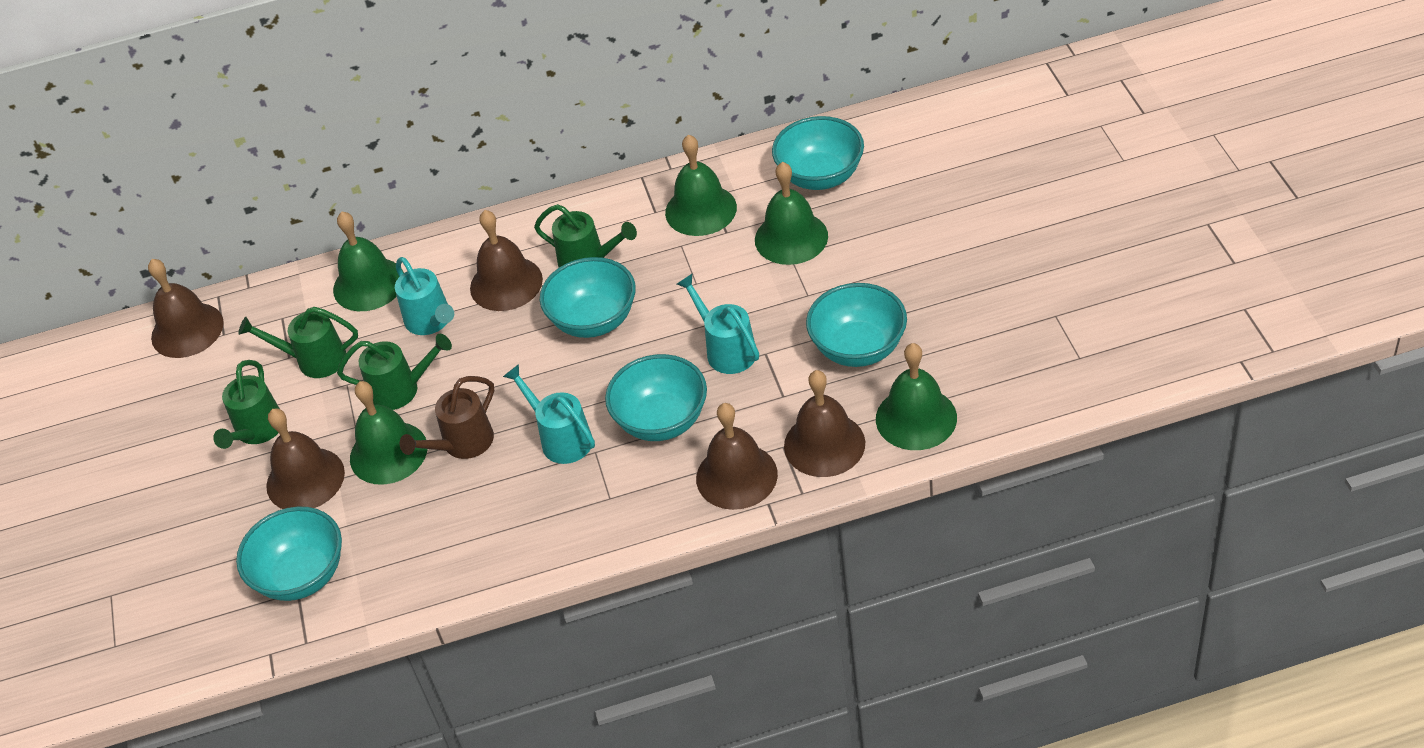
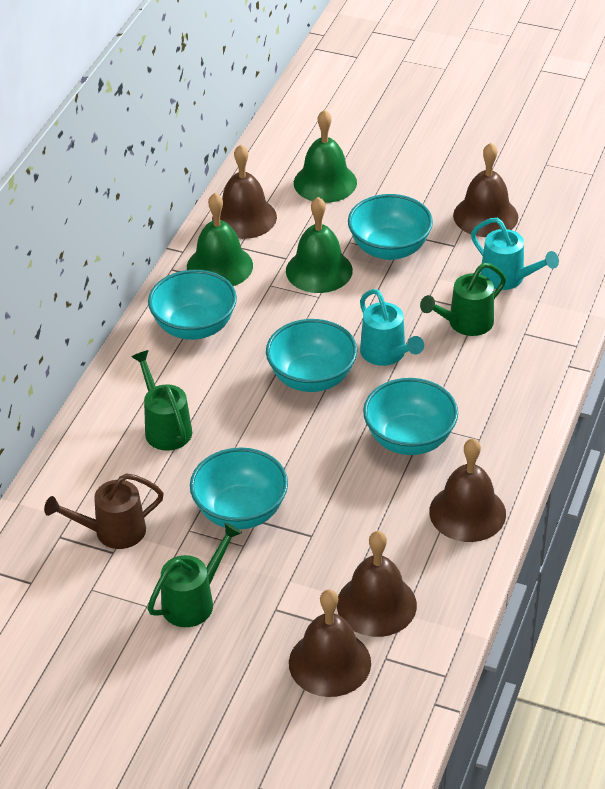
green bell: 5 -> 3
green watering can: 4 -> 3
turquoise watering can: 3 -> 2

